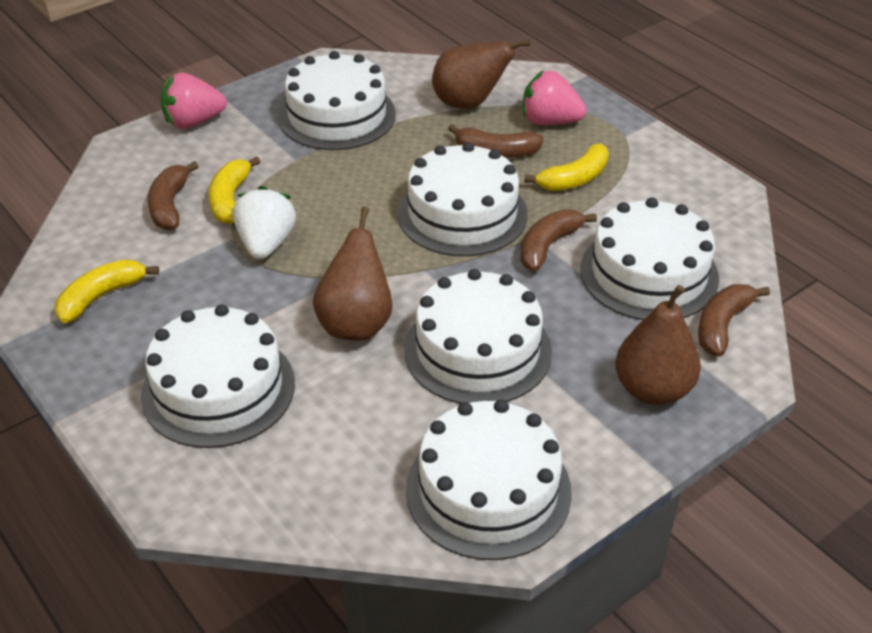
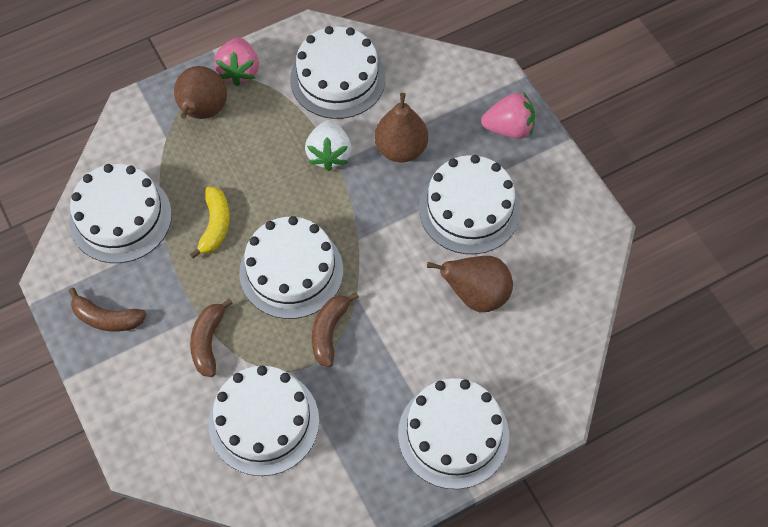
brown banana: 4 -> 3
yellow banana: 3 -> 1

